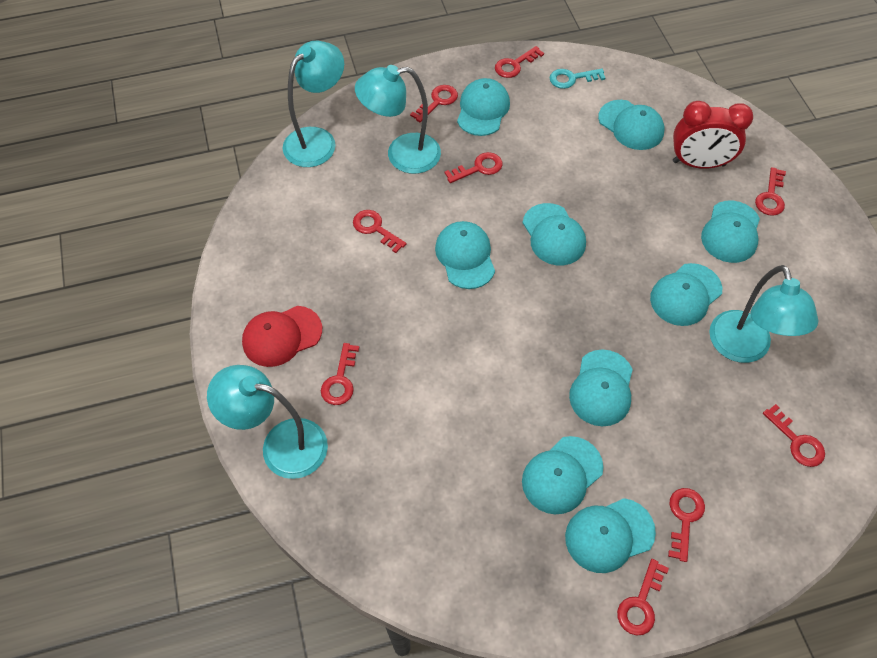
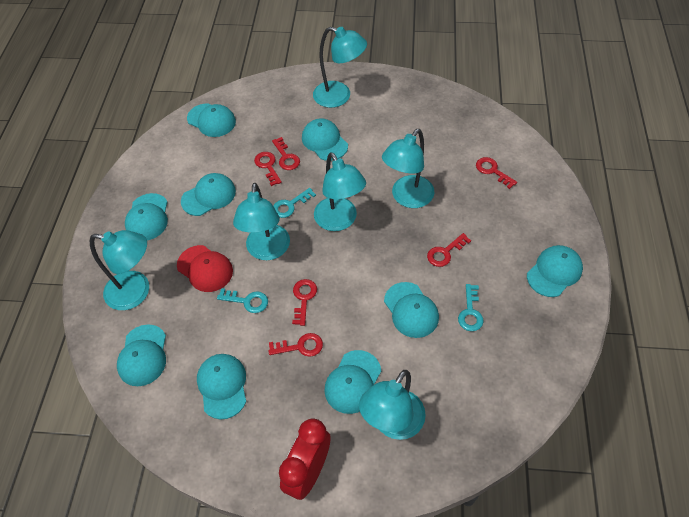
red key: 9 -> 6
turquoise key: 1 -> 3
turquoise lamp: 4 -> 6

